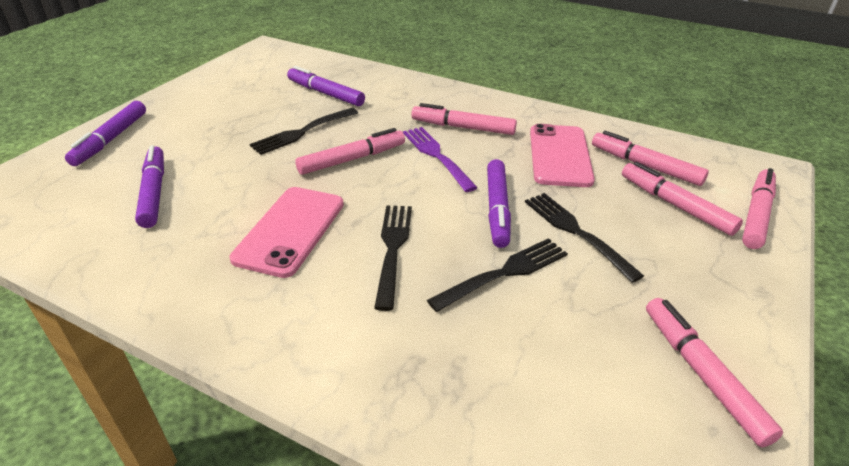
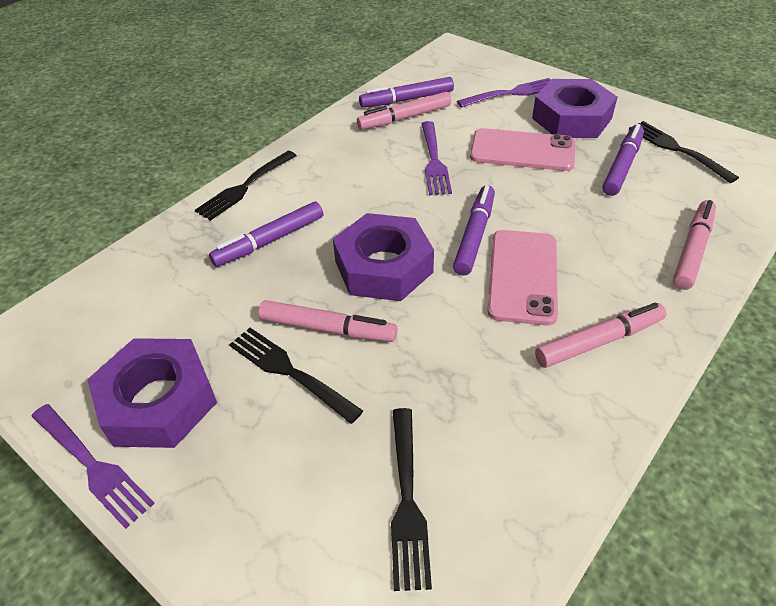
pink marker: 6 -> 4
purple fork: 1 -> 3
purple nut: 0 -> 3

